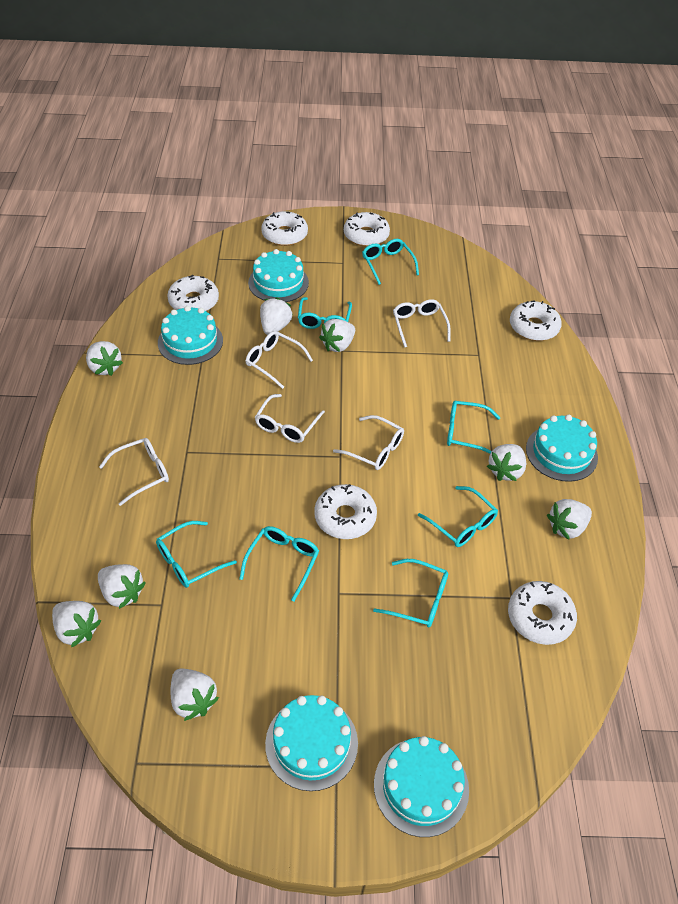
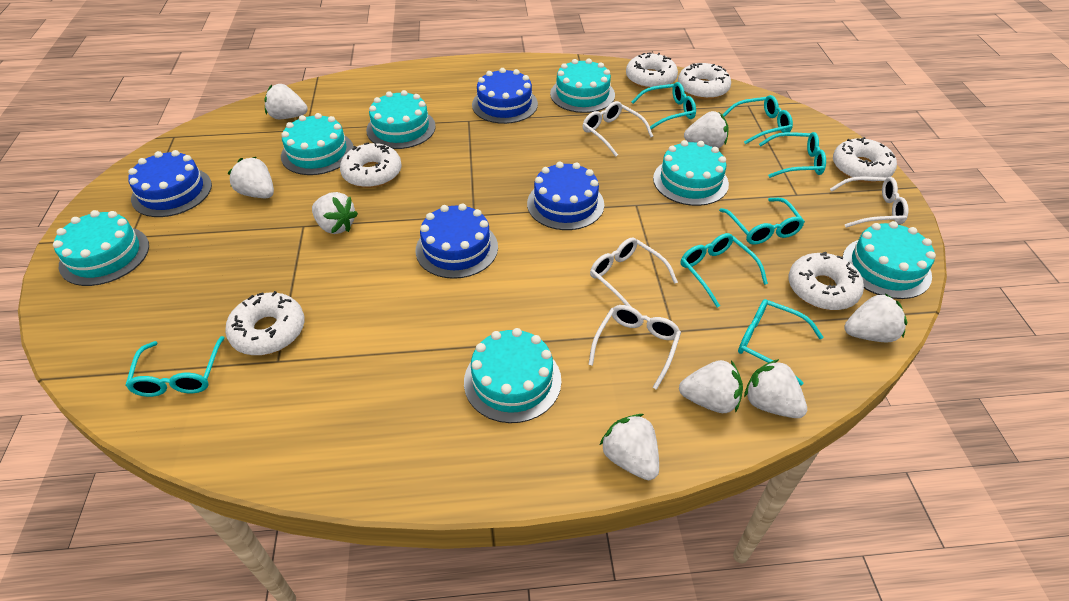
blue cake: 0 -> 4
turquoise cake: 5 -> 7
white glasses: 5 -> 4

